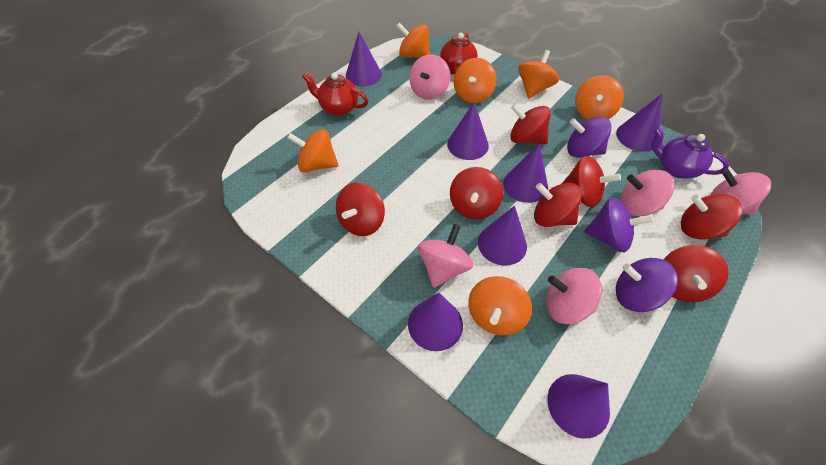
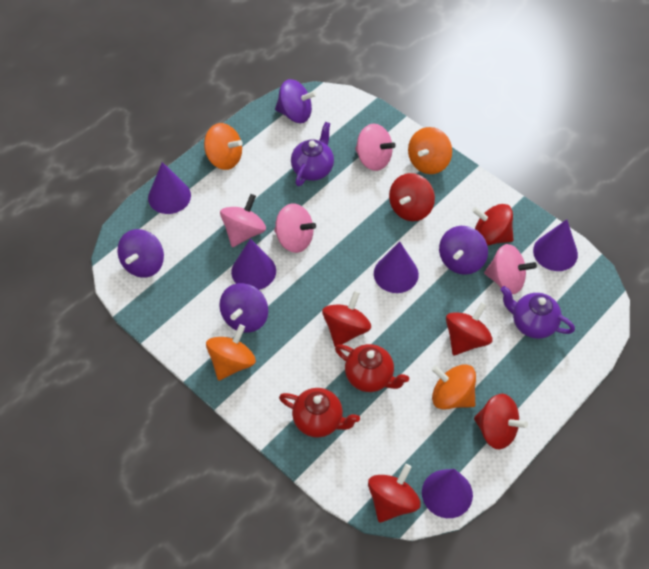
orange spinning top: 6 -> 4
pink spinning top: 5 -> 4
purple cone: 7 -> 5
purple spinning top: 3 -> 4
purple teapot: 1 -> 2
red spinning top: 7 -> 6

